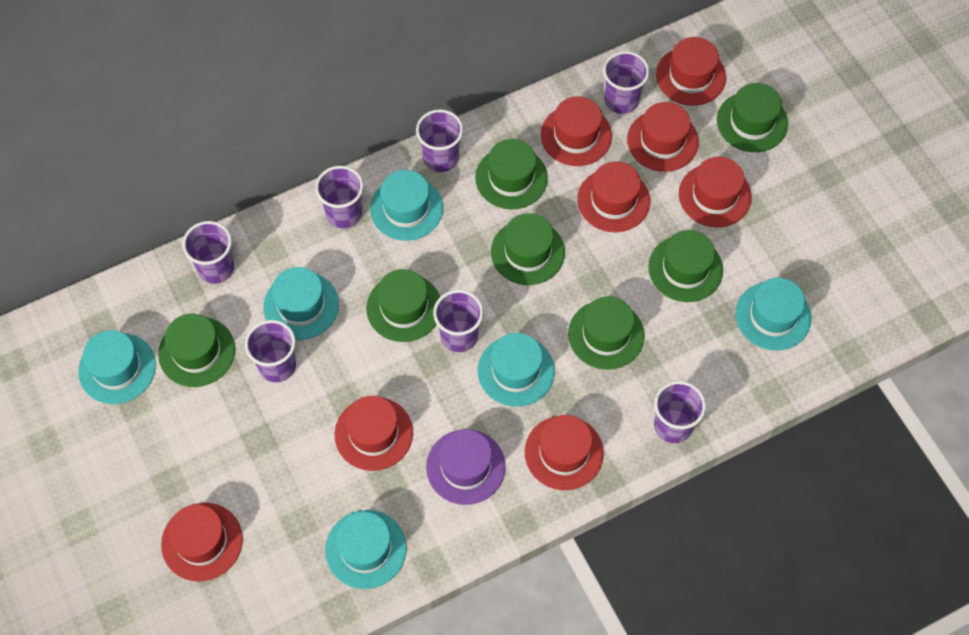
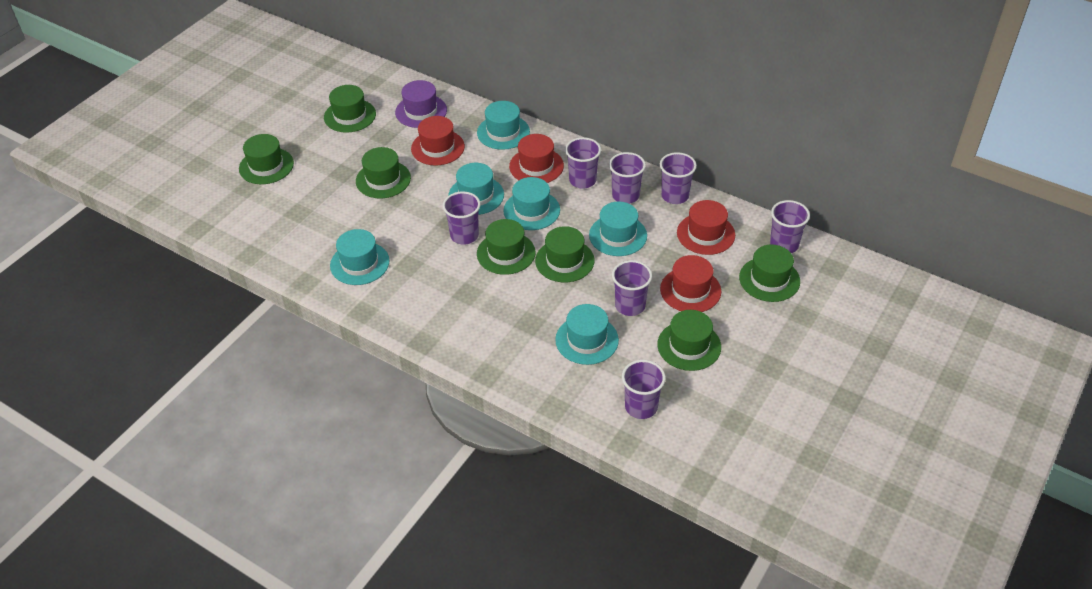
red hat: 8 -> 4

